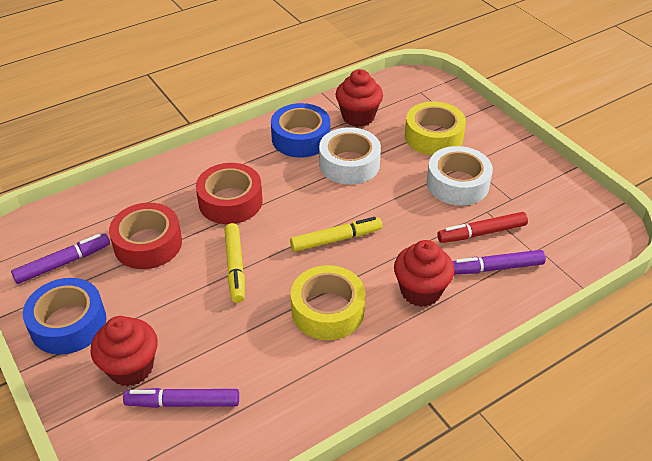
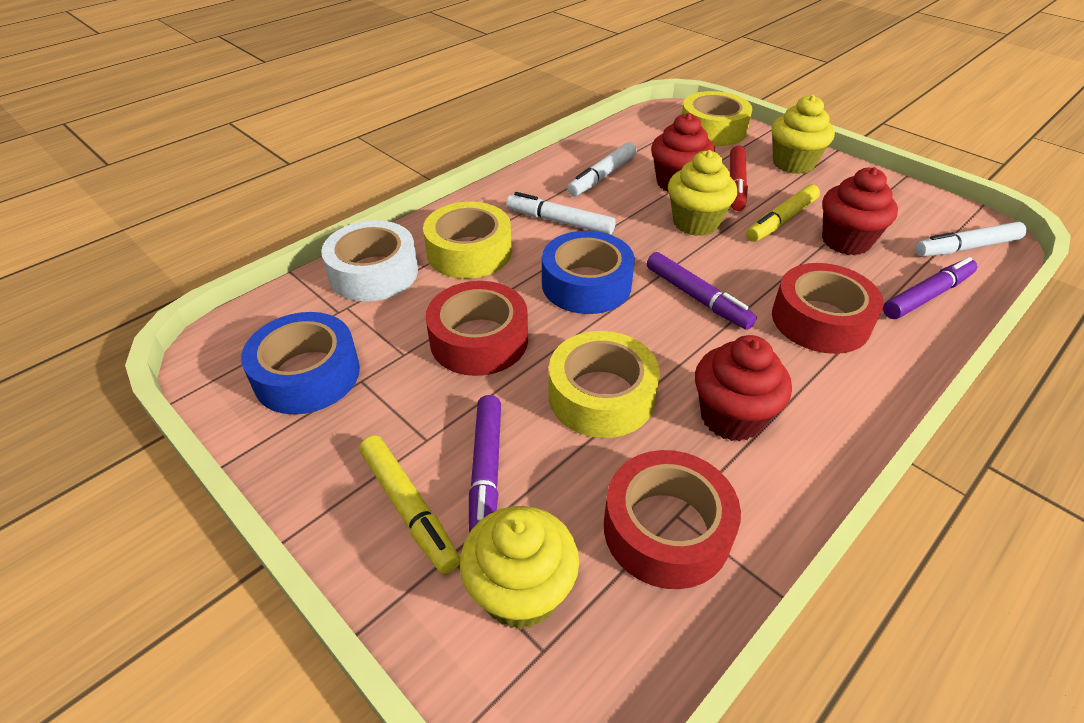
red tape: 2 -> 3
white marker: 0 -> 3
white tape: 2 -> 1
yellow cupcake: 0 -> 3
yellow tape: 2 -> 3

